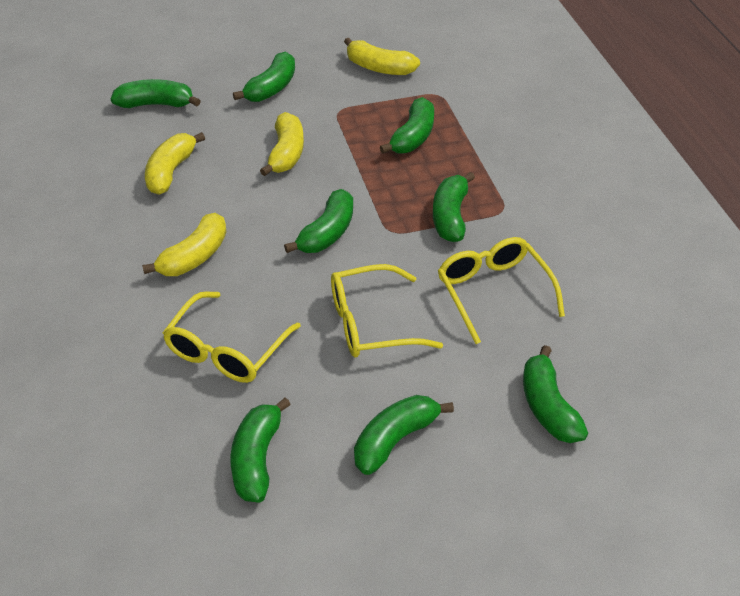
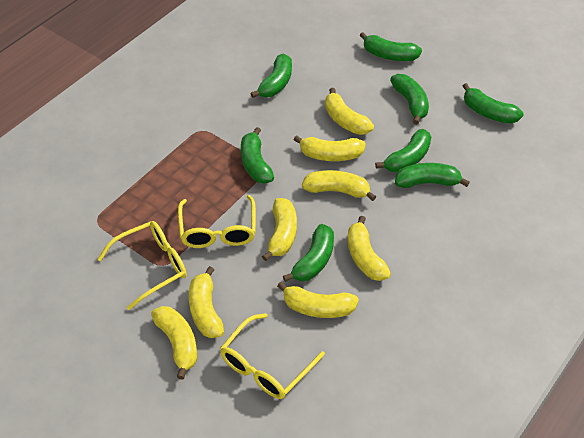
yellow banana: 4 -> 8

